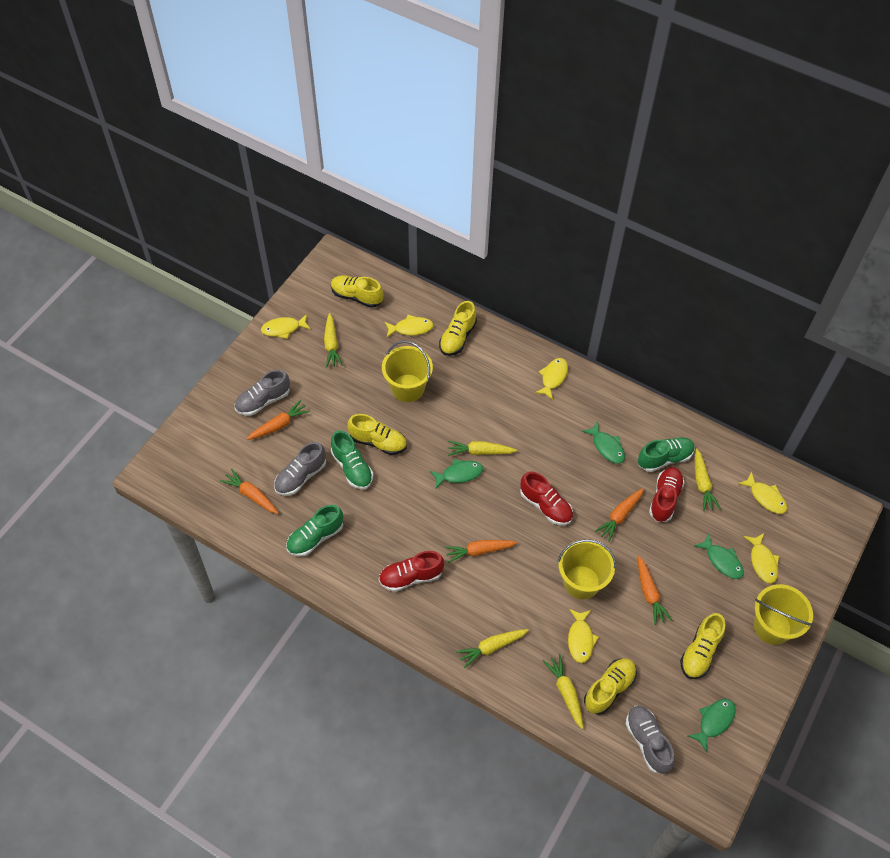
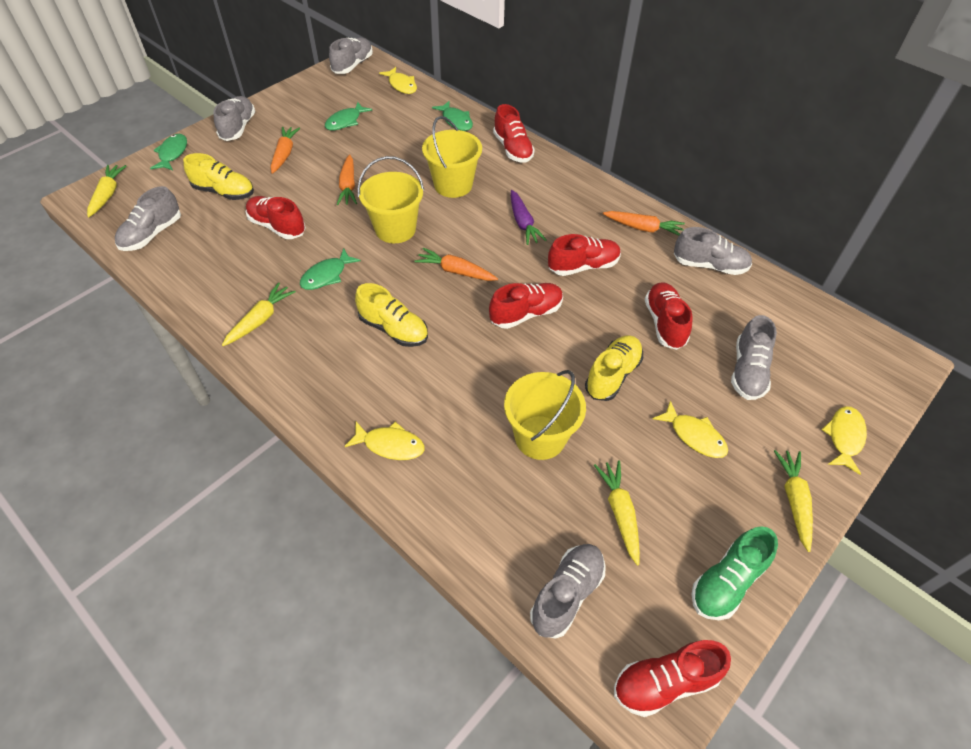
green shoe: 3 -> 1
grey shoe: 3 -> 6
orange carrot: 5 -> 4
purple carrot: 0 -> 1
red shoe: 3 -> 6
yellow carrot: 5 -> 4
yellow fish: 6 -> 4
yellow shoe: 5 -> 3

